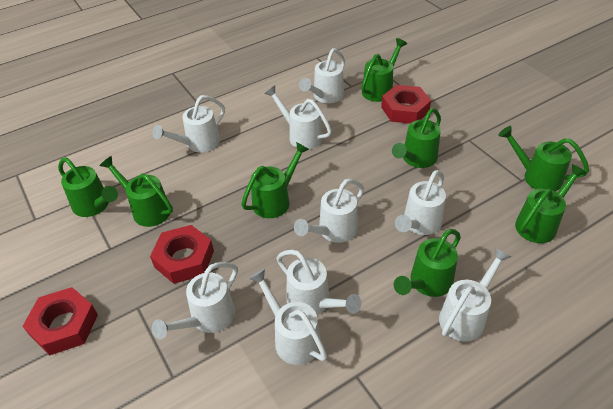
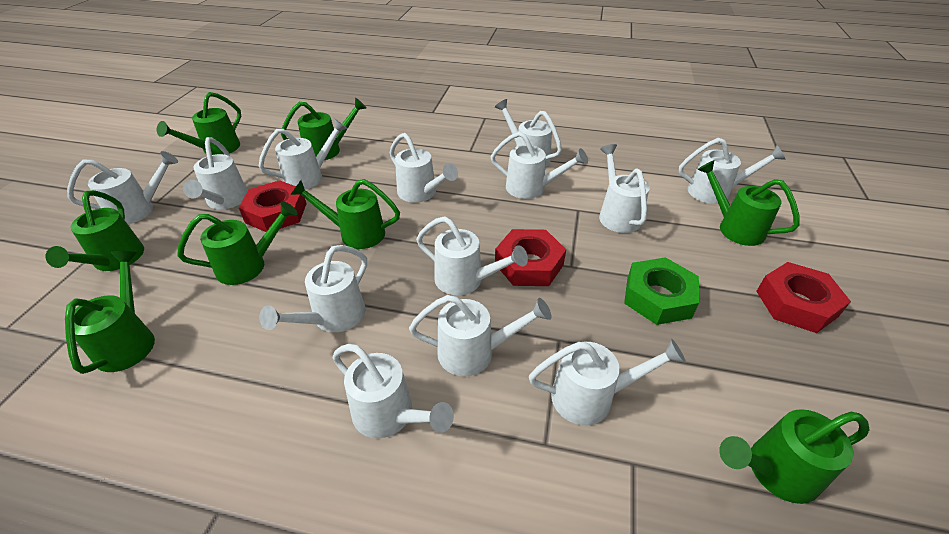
green nut: 0 -> 1
white watering can: 9 -> 13

